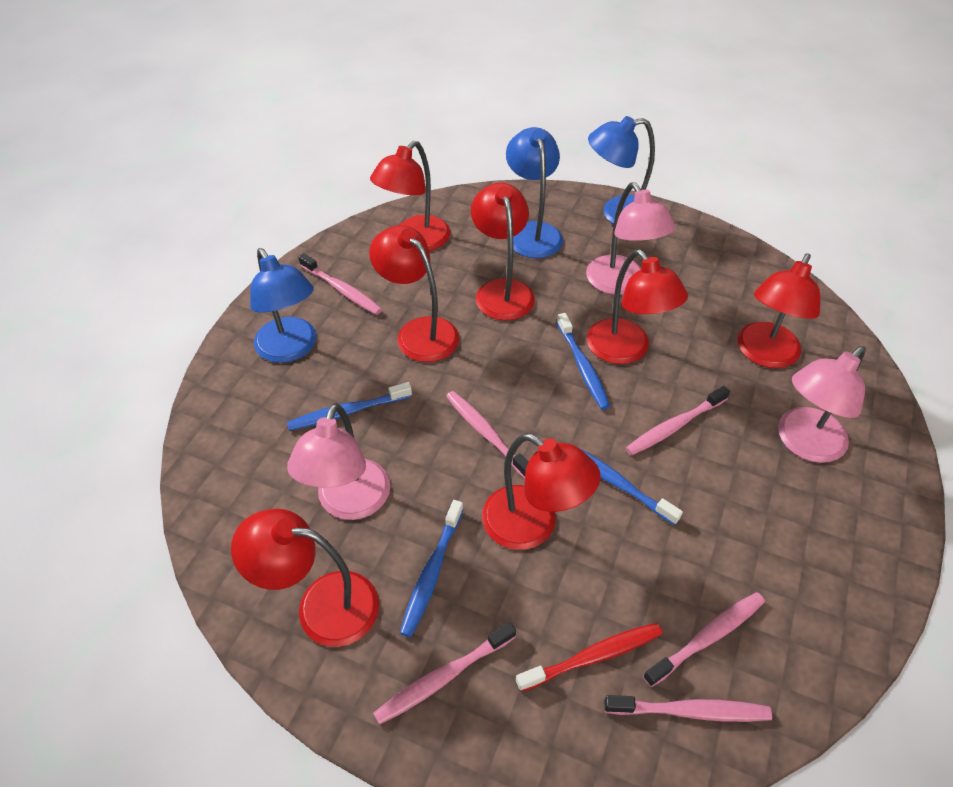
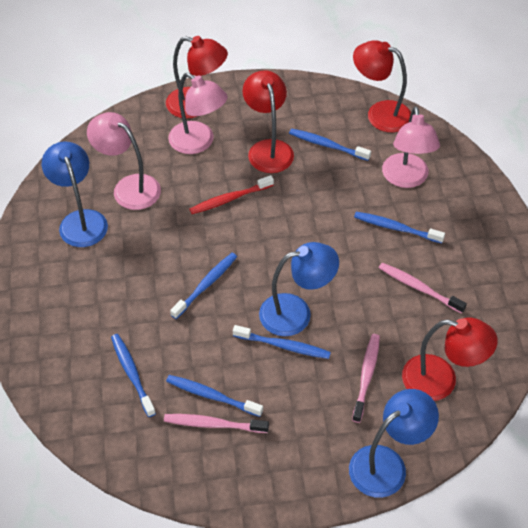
blue toothbrush: 4 -> 6
pink toothbrush: 6 -> 3
red lamp: 7 -> 4

